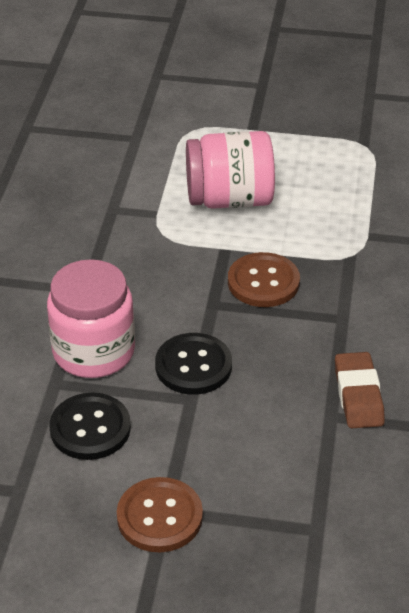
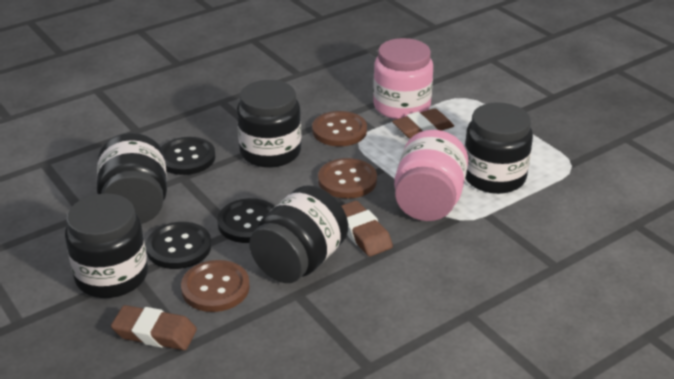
black button: 2 -> 3
black jar: 0 -> 5
brown button: 2 -> 3
brown eraser: 1 -> 3

